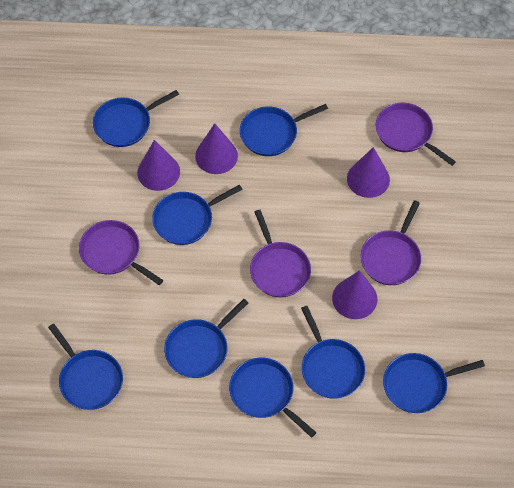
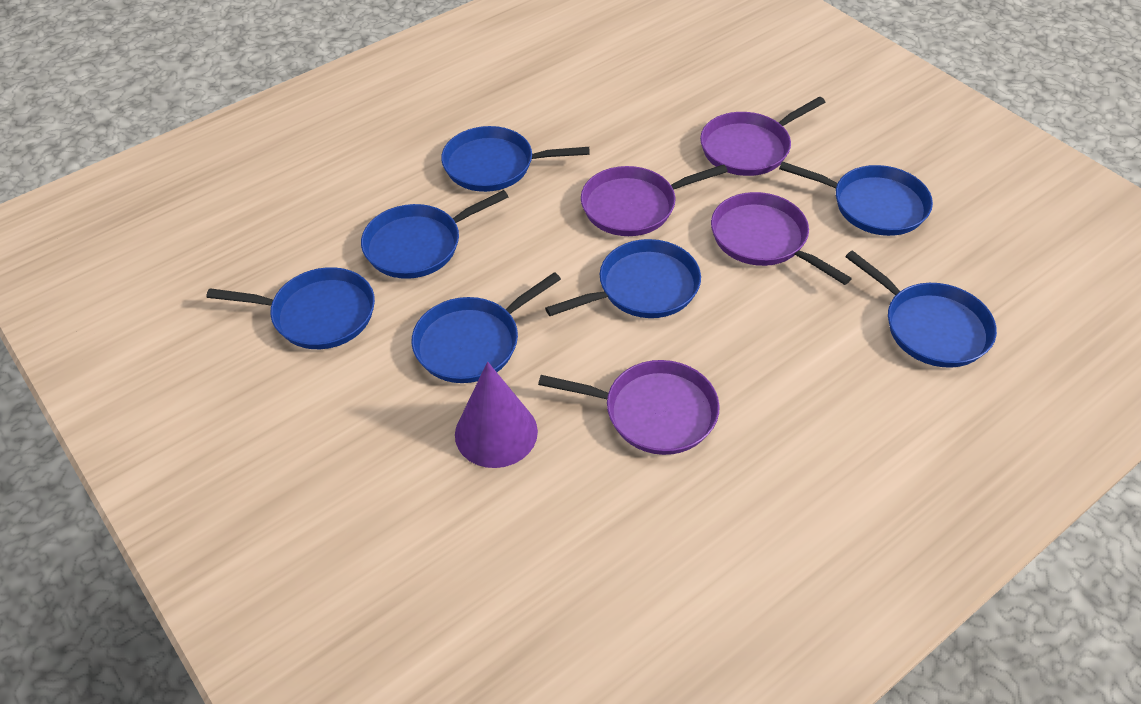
blue pan: 8 -> 7
purple cone: 4 -> 1

